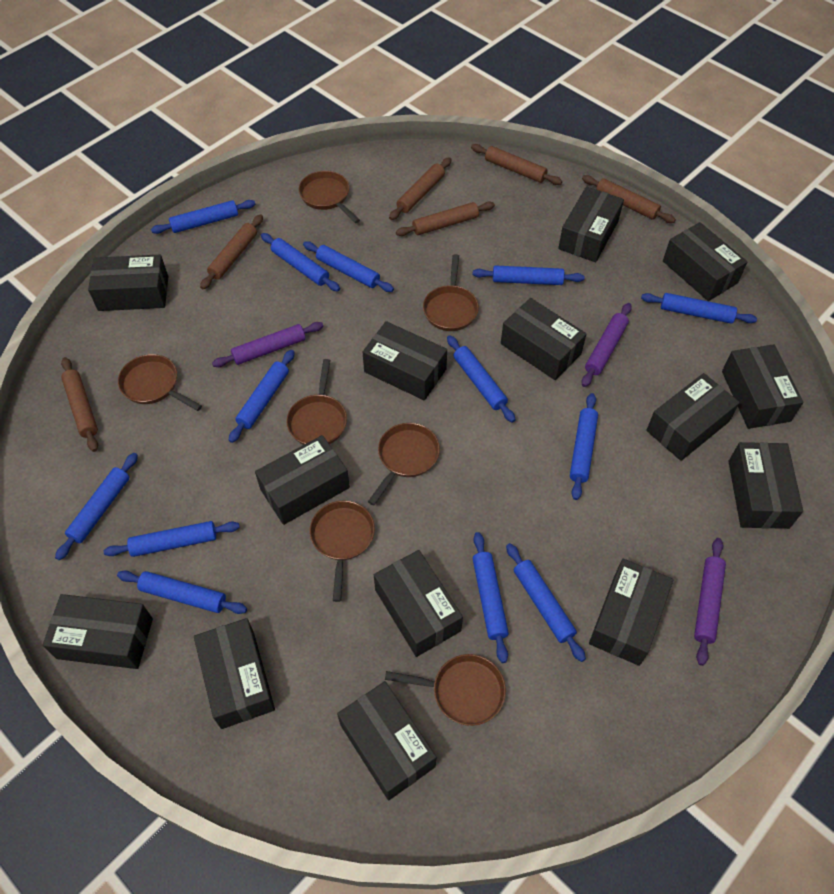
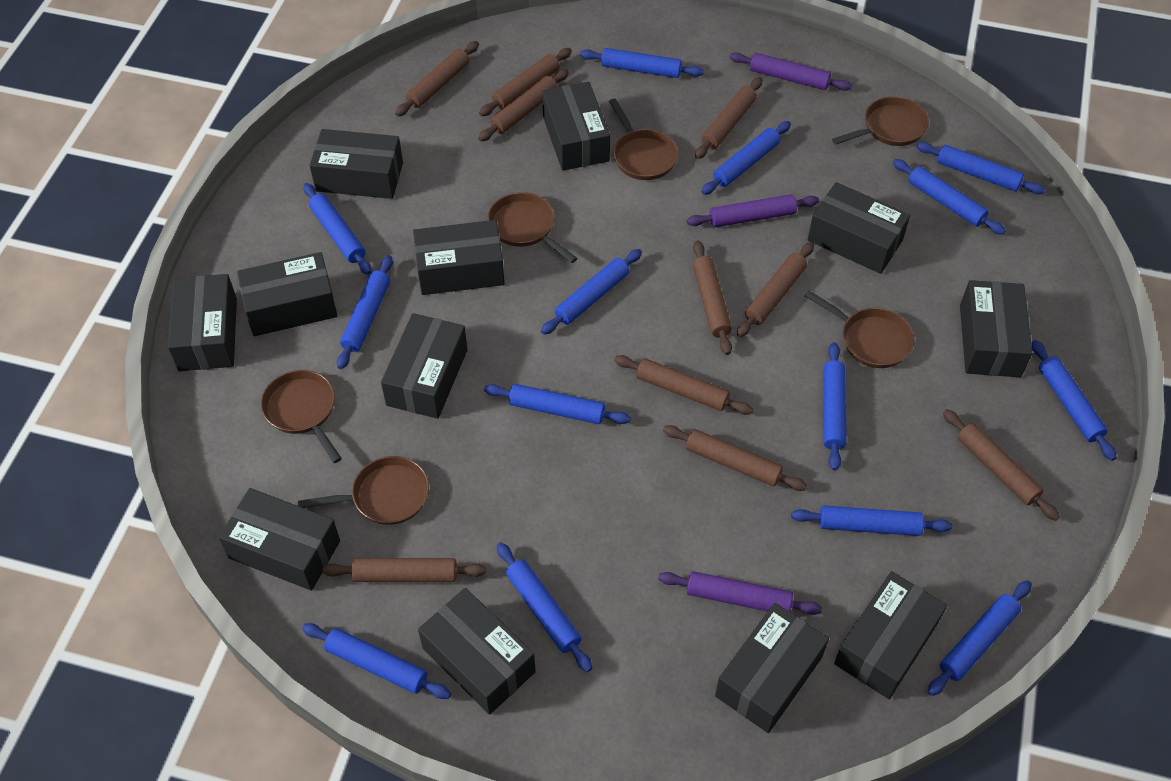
black box: 14 -> 12
blue rolling pin: 13 -> 14
brown pan: 7 -> 6
brown rolling pin: 6 -> 10

